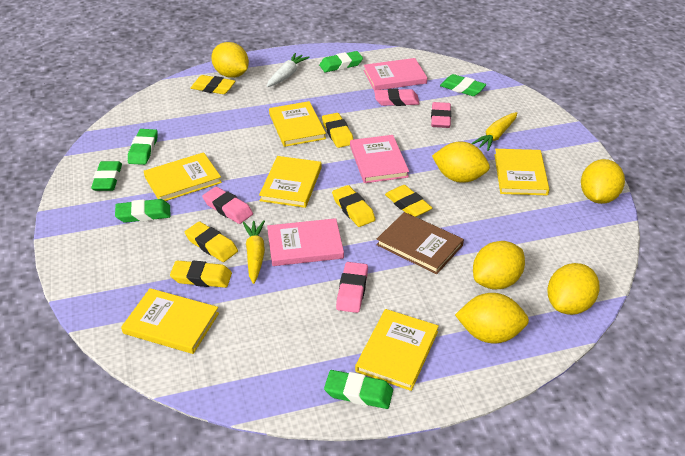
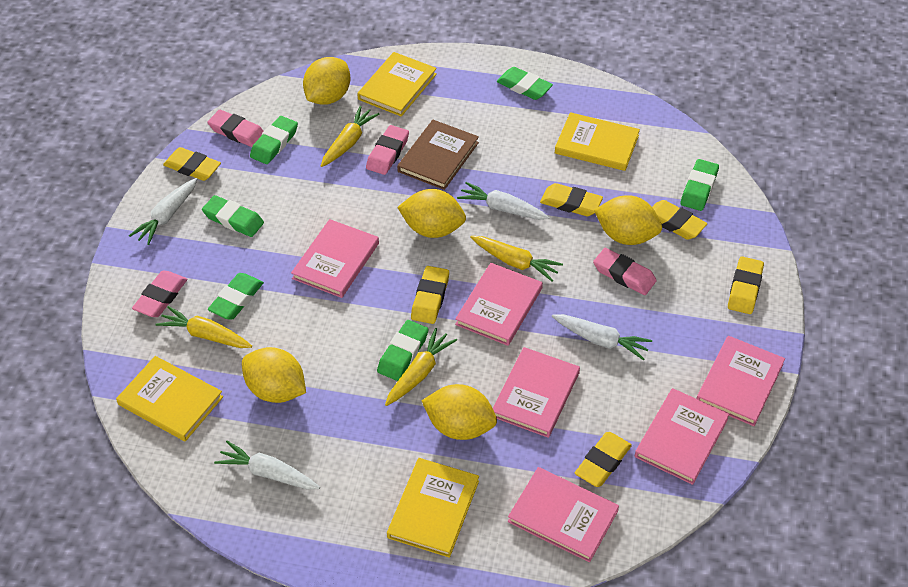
pink book: 3 -> 6
white carrot: 1 -> 4
yellow book: 6 -> 4
yellow carrot: 2 -> 4
yellow lemon: 6 -> 5

